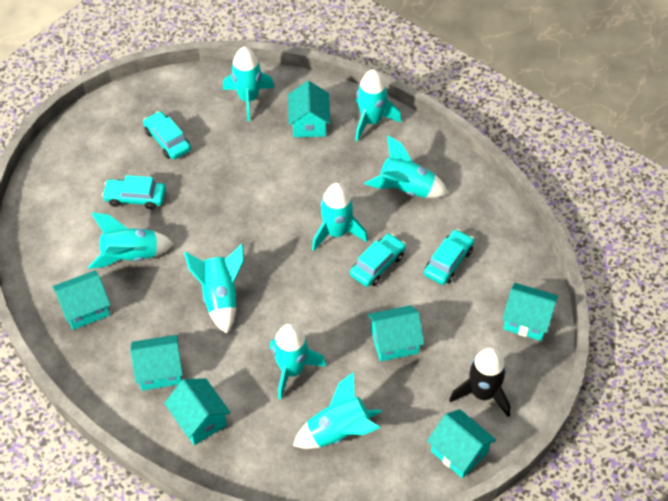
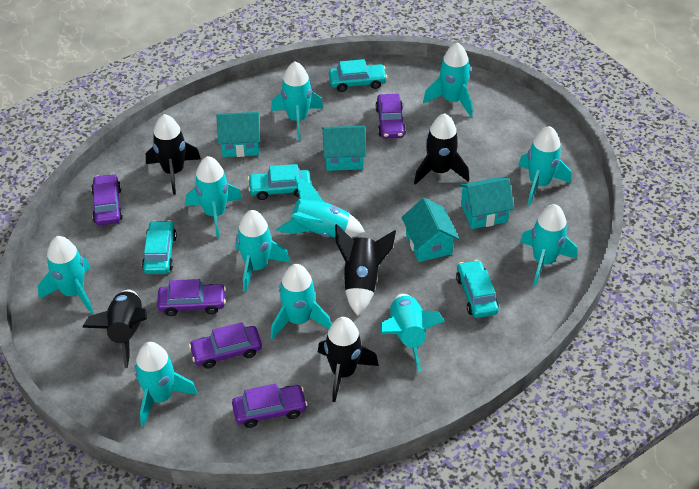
black rocket: 1 -> 5
purple car: 0 -> 5
turquoise house: 7 -> 4
turquoise rocket: 8 -> 11

